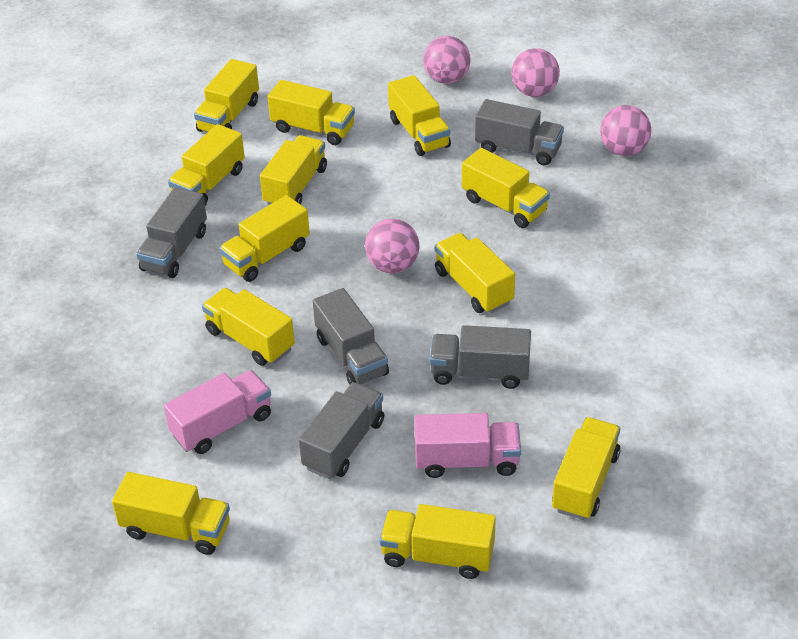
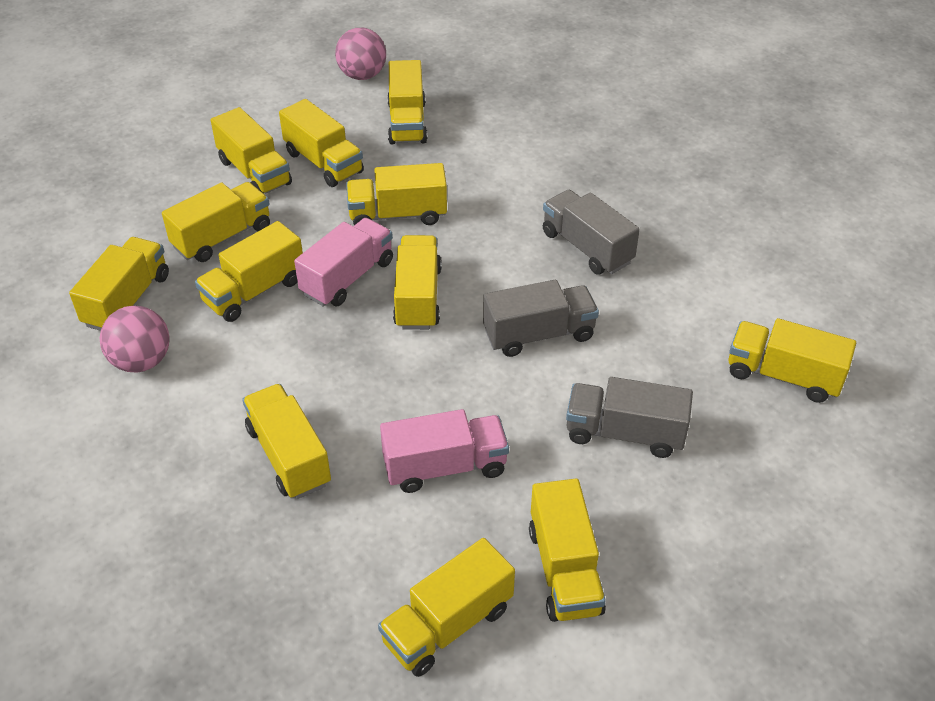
grey truck: 5 -> 3
pink ball: 4 -> 2

